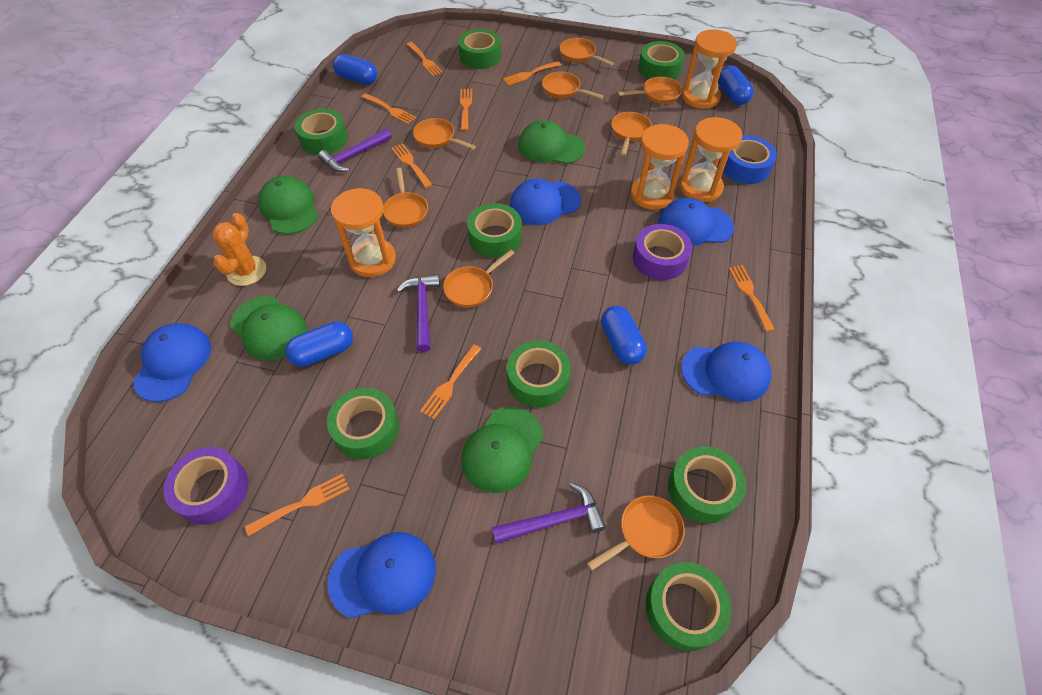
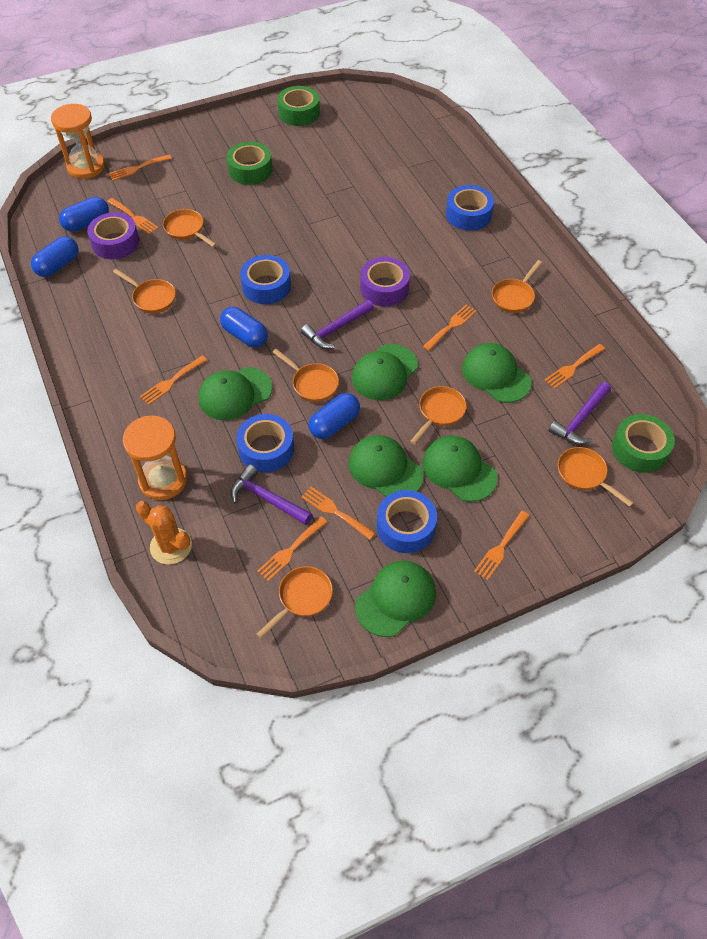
blue cap: 5 -> 0
blue tape: 1 -> 4
green cap: 4 -> 6
green tape: 8 -> 3
orange hourglass: 4 -> 2
orange pan: 8 -> 7

